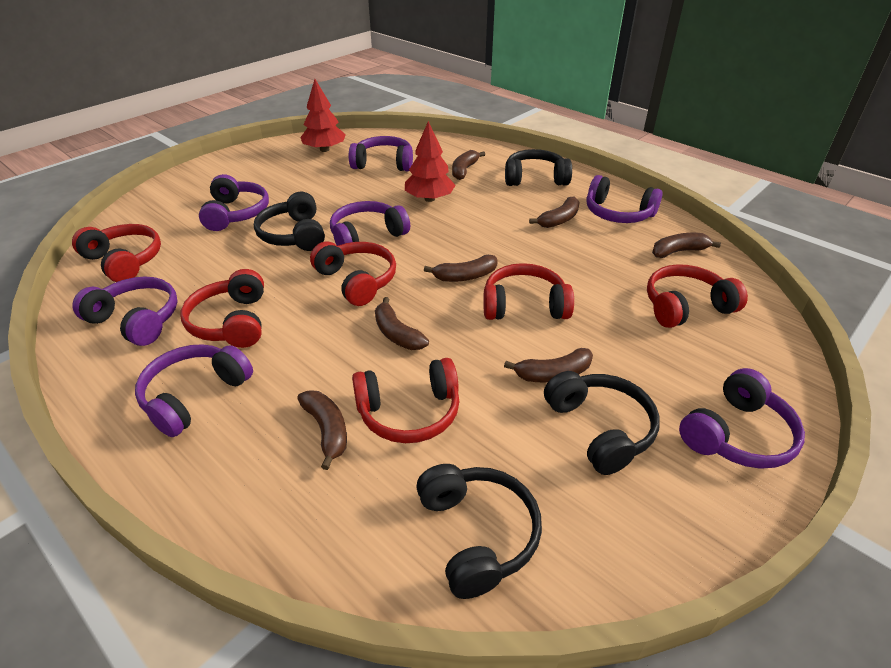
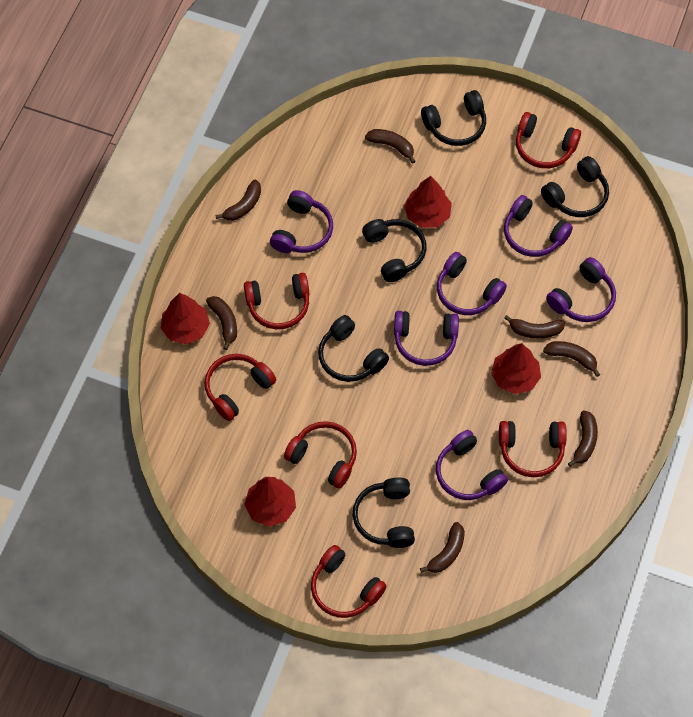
black headphones: 4 -> 5
purple headphones: 7 -> 6
red tree: 2 -> 4

